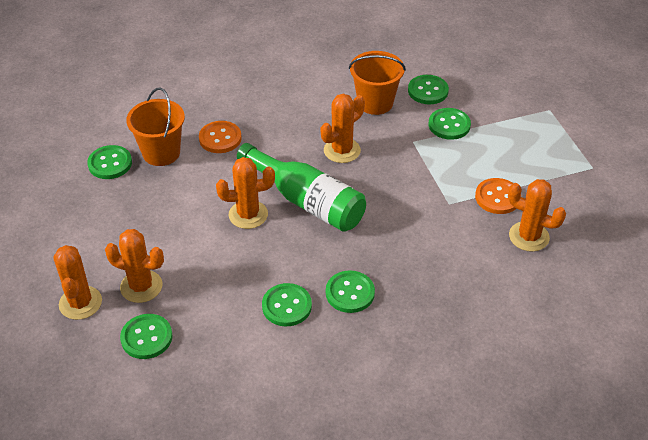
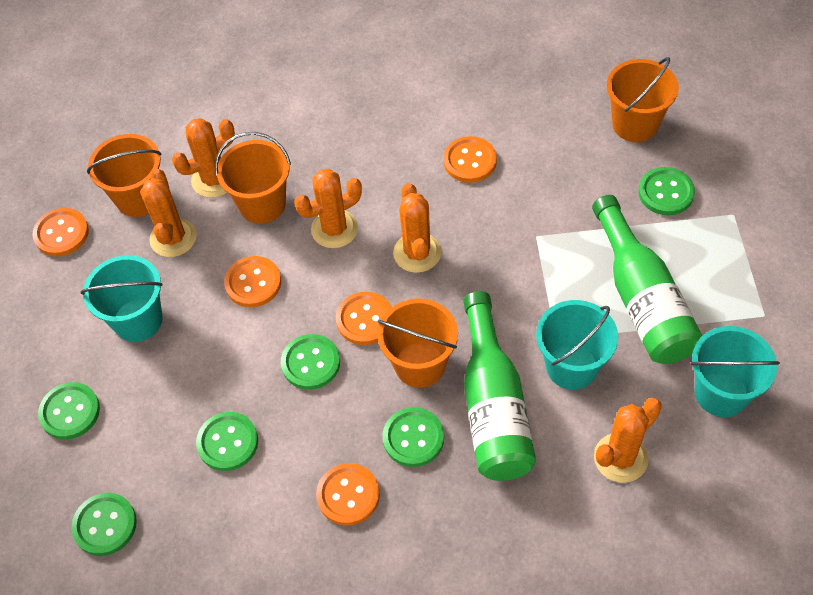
green bottle: 1 -> 2
orange bucket: 2 -> 4
orange button: 2 -> 5
turquoise bucket: 0 -> 3

